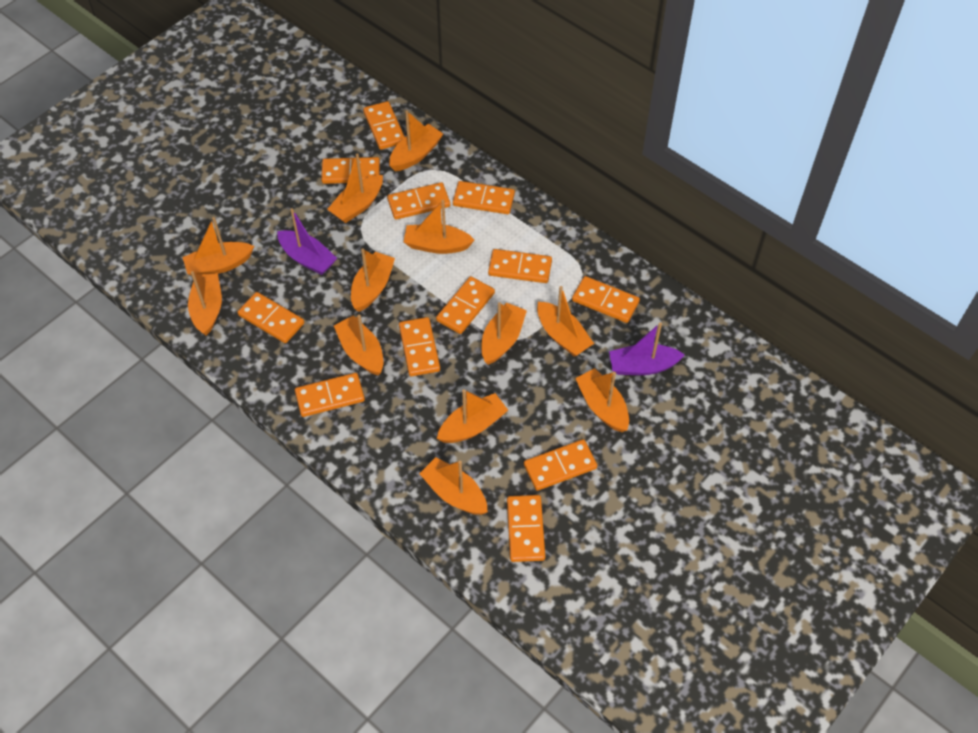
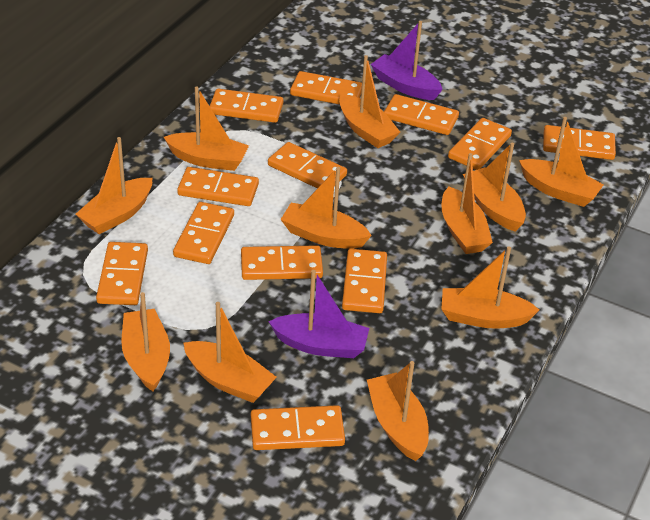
orange boat: 12 -> 11

